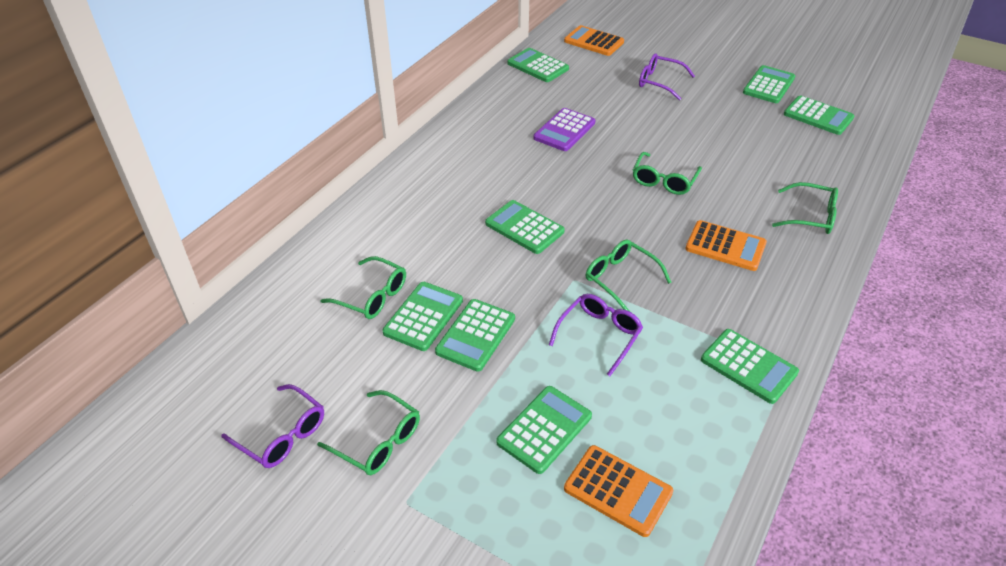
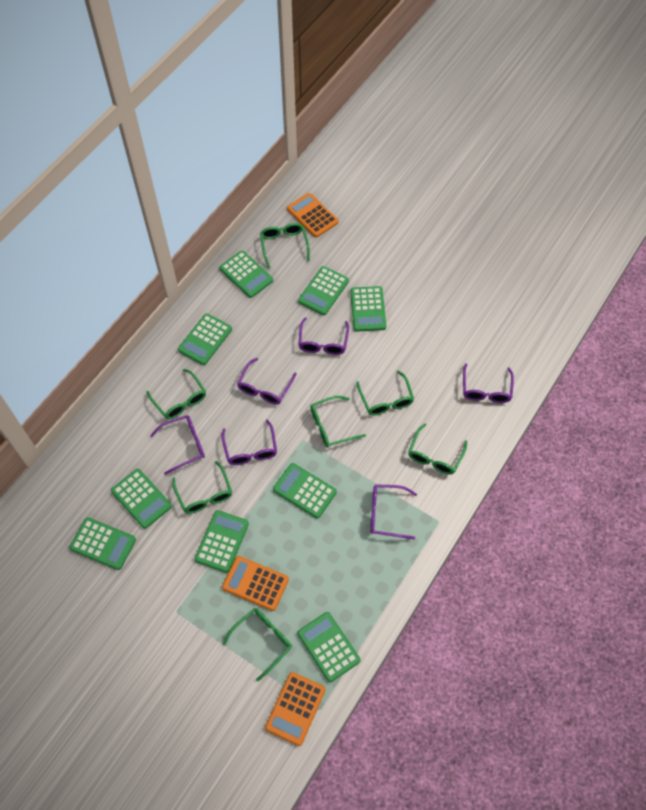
green calculator: 8 -> 9
green glasses: 5 -> 7
purple calculator: 1 -> 0
purple glasses: 3 -> 6

